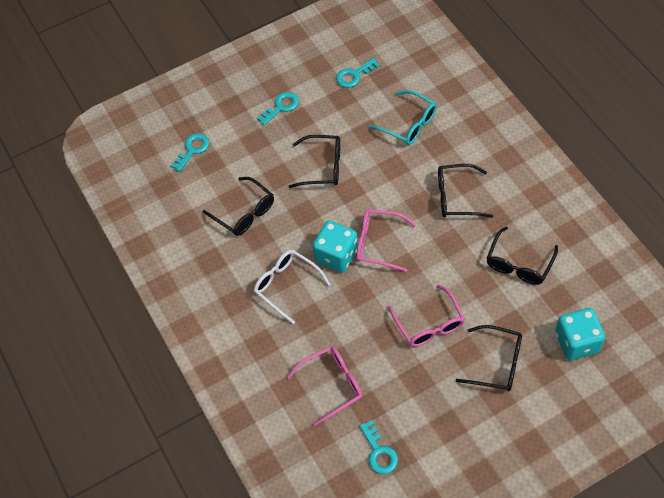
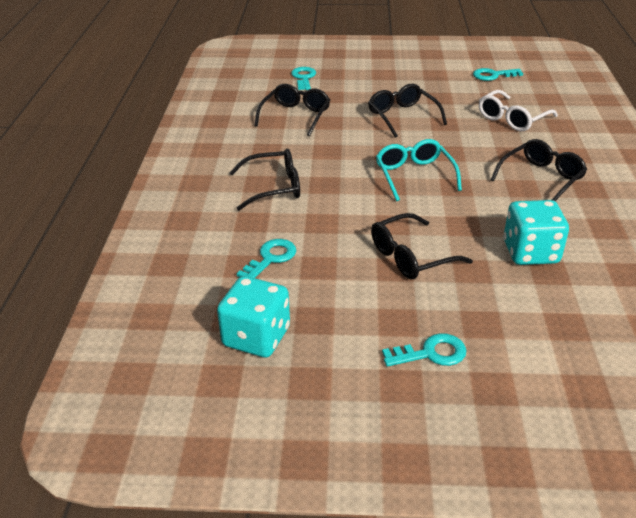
pink glasses: 3 -> 0

